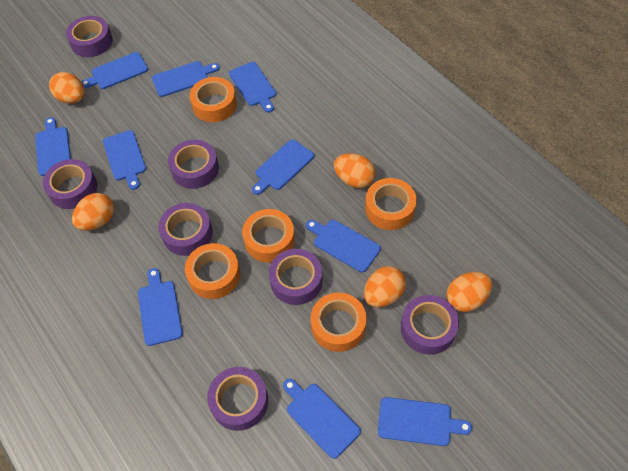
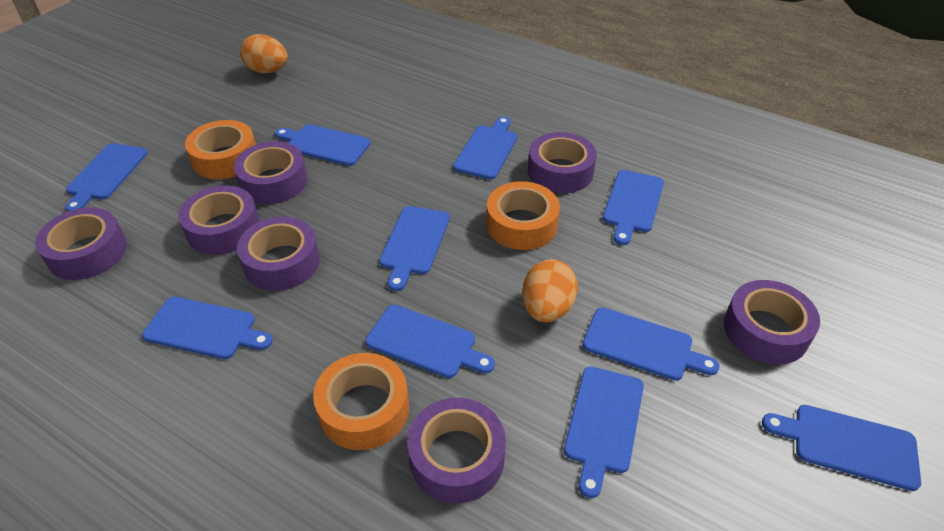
orange egg: 5 -> 2
orange tape: 5 -> 3

